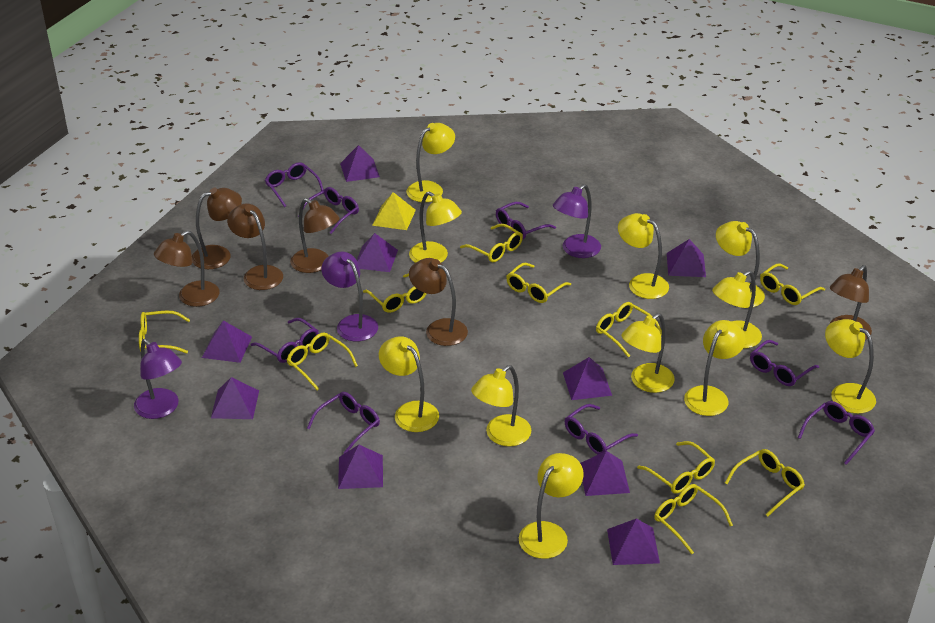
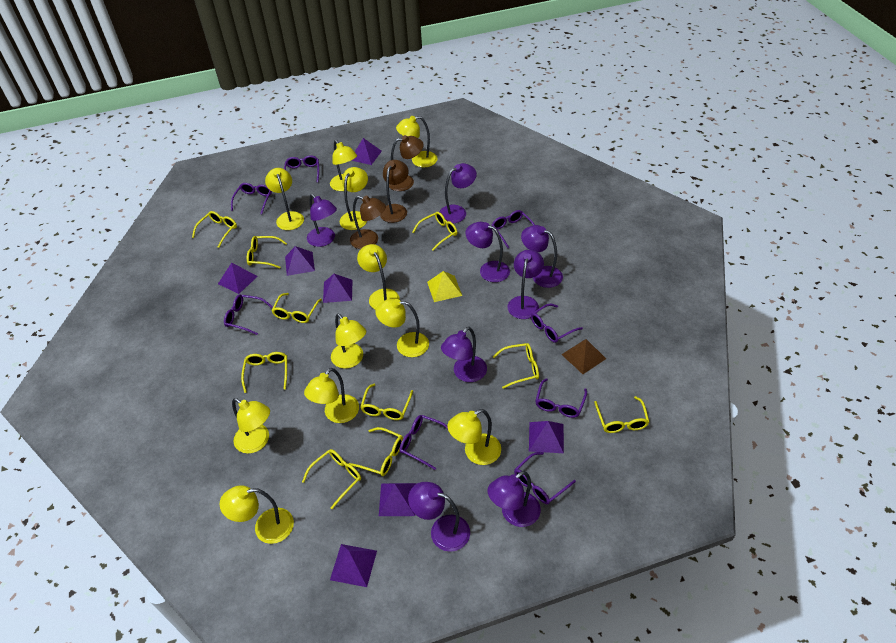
brown lamp: 6 -> 3
brown pyramid: 0 -> 1
purple lamp: 3 -> 8
purple pyramid: 9 -> 7

